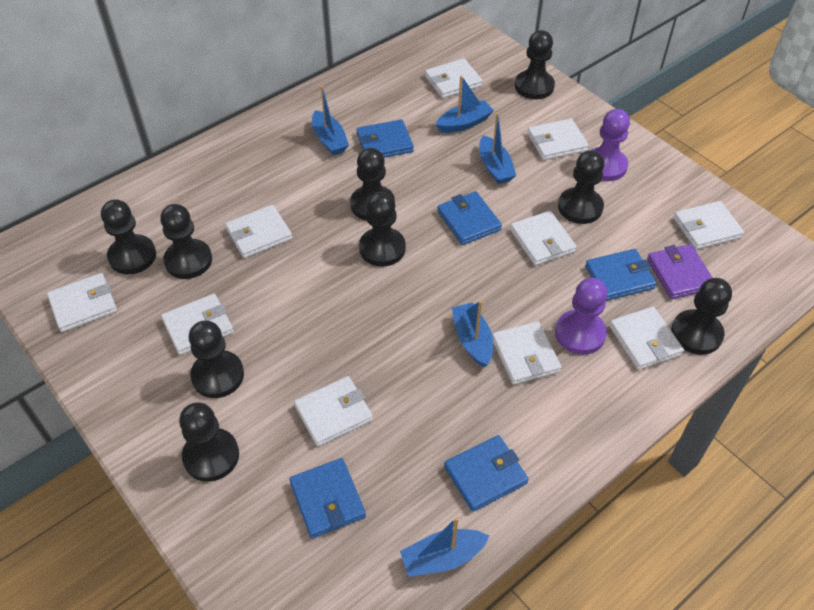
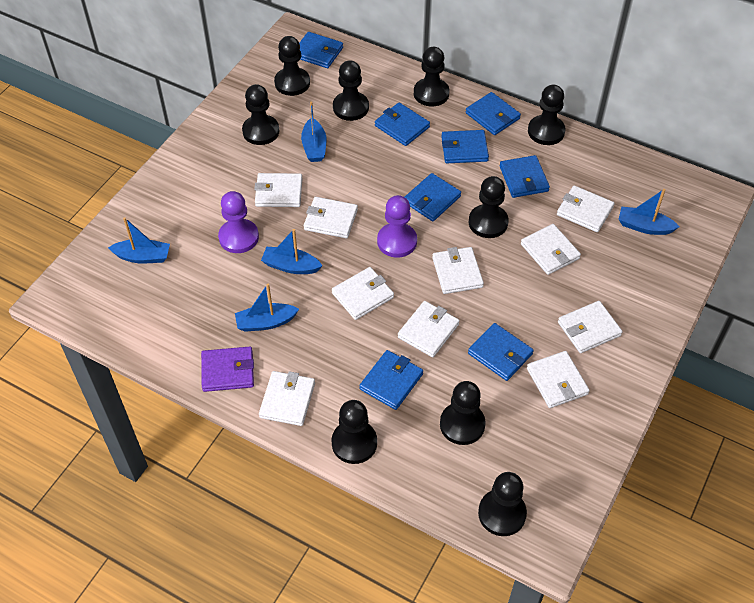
blue wallet: 5 -> 8

